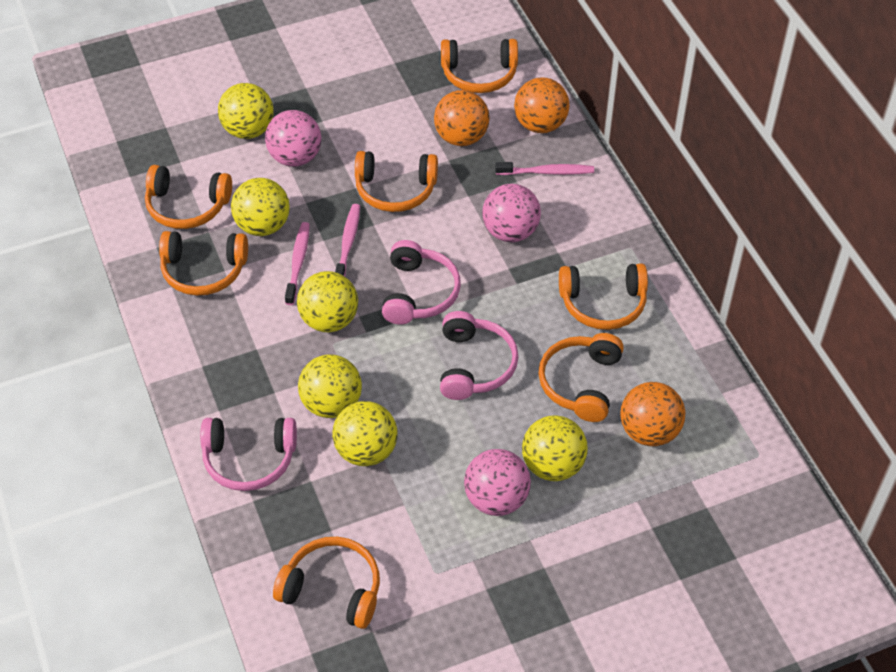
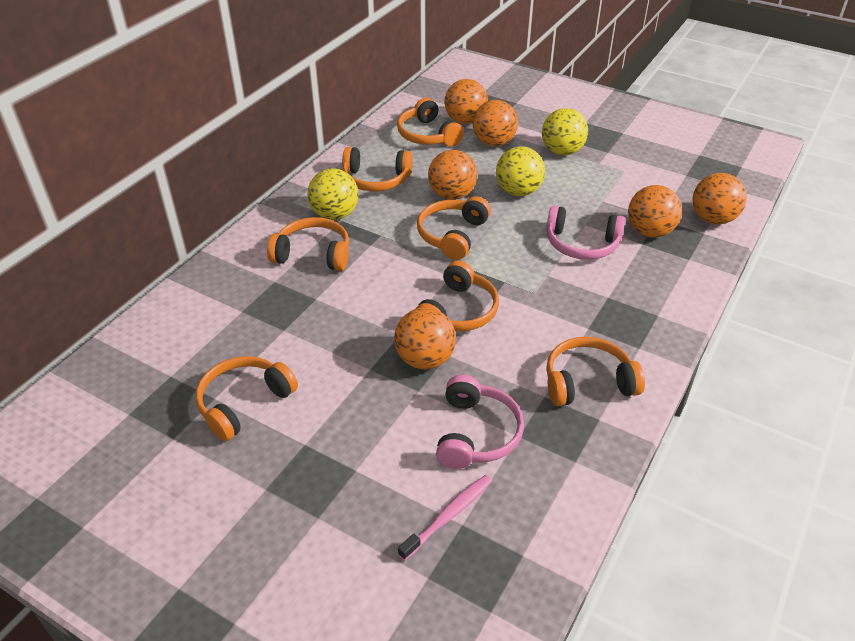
orange ball: 3 -> 6
pink ball: 3 -> 0
pink headphones: 3 -> 2
pink toothbrush: 3 -> 1
yellow ball: 6 -> 3

